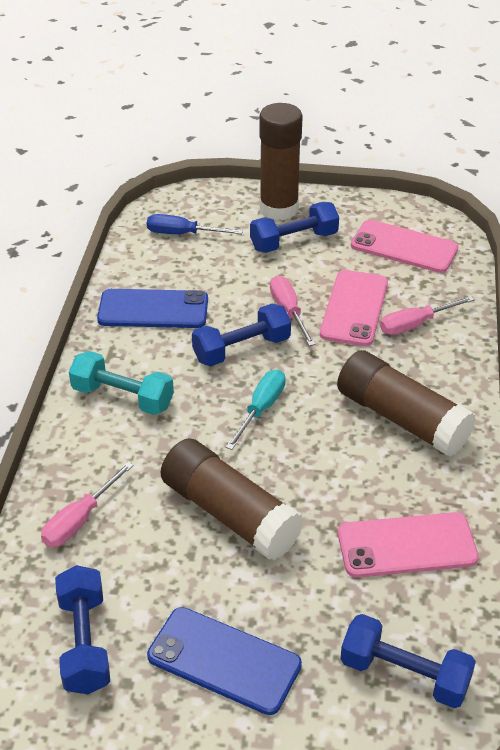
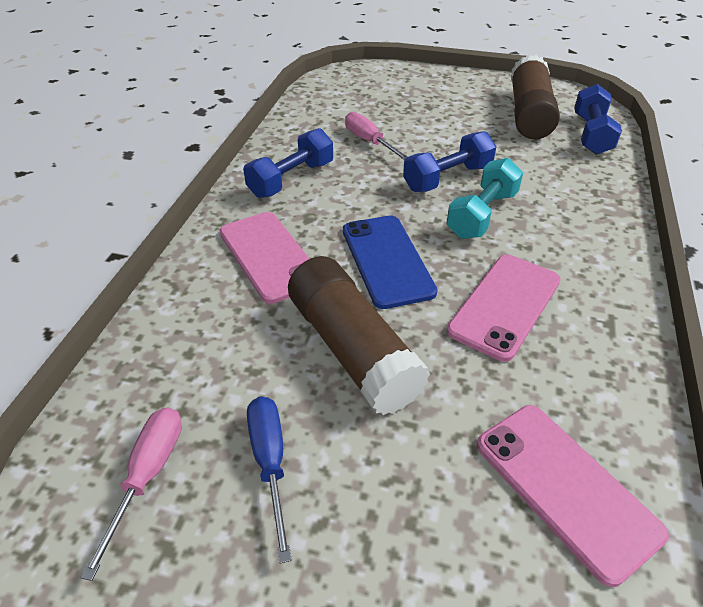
blue dumbbell: 4 -> 3
blue phone: 2 -> 1
brown glue stick: 3 -> 2
pink screwdriver: 3 -> 2
turquoise screwdriver: 1 -> 0

